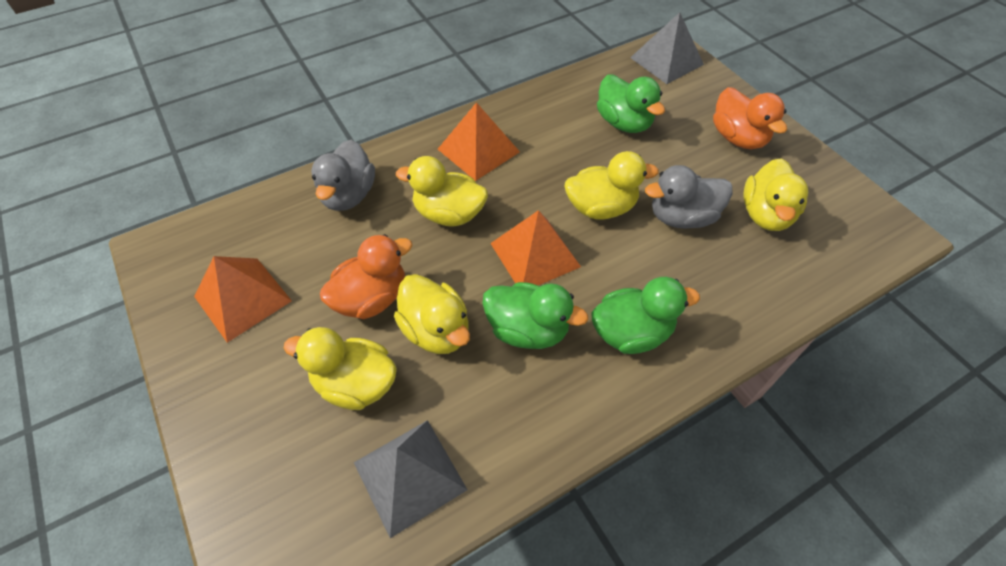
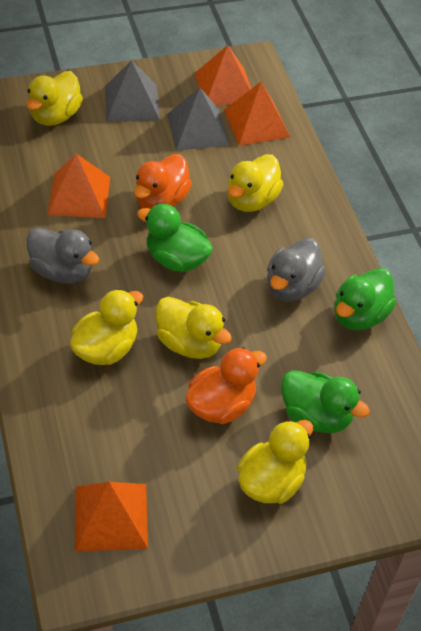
orange pyramid: 3 -> 4

